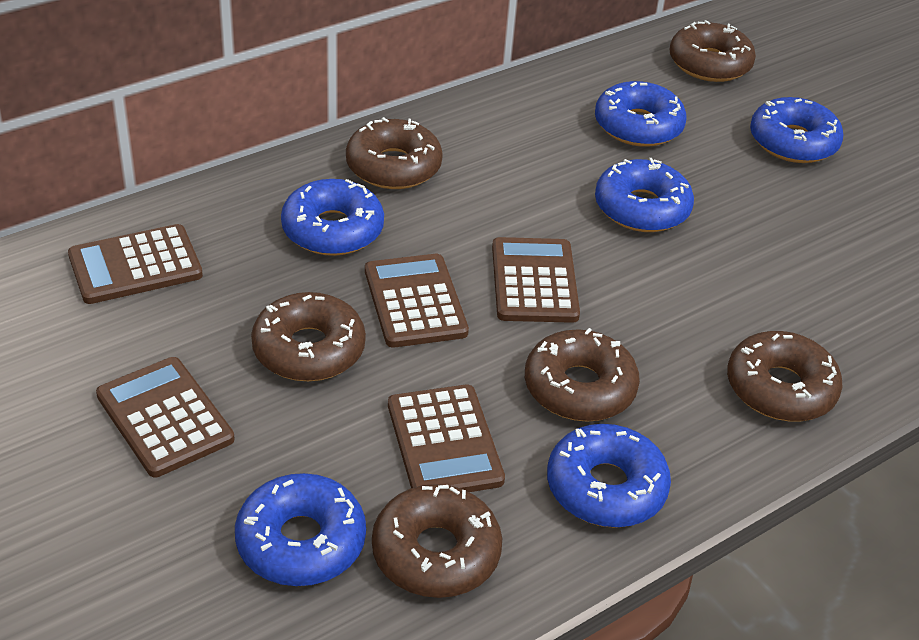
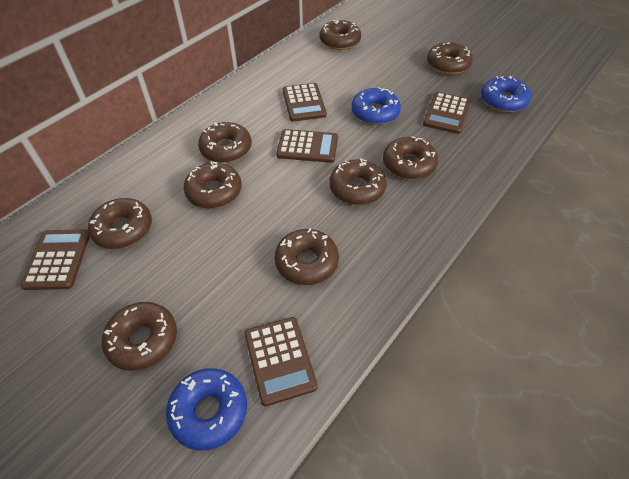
blue donut: 6 -> 3
brown donut: 6 -> 9

